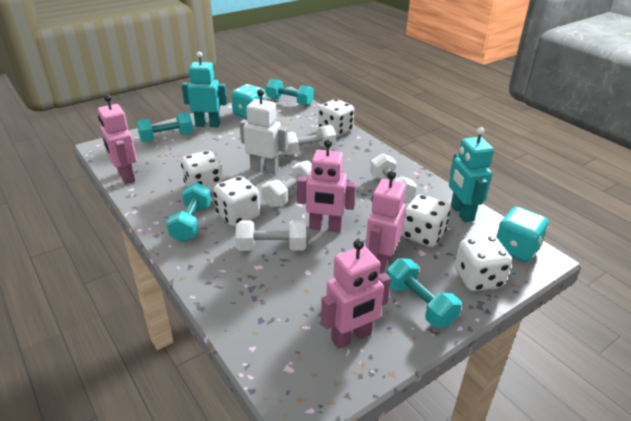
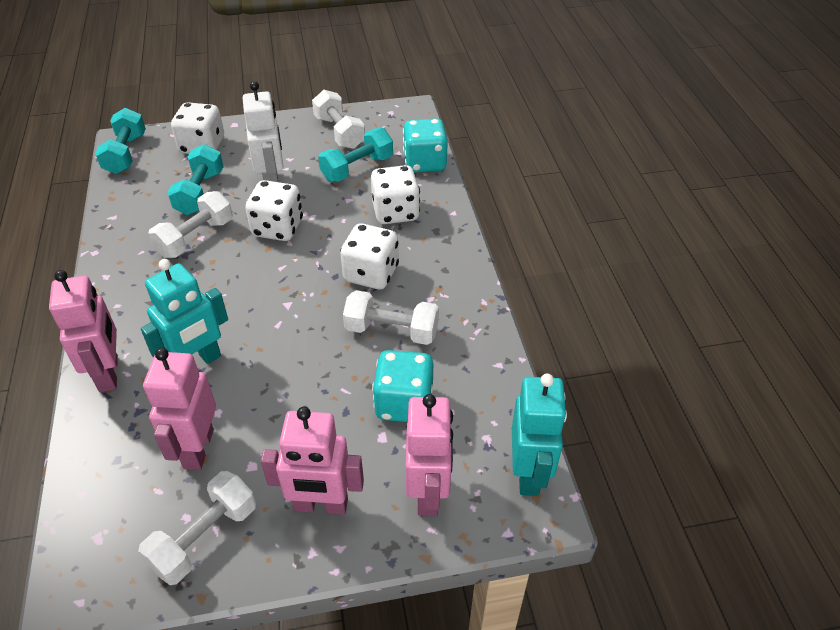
turquoise dumbbell: 4 -> 3
white dice: 5 -> 4

